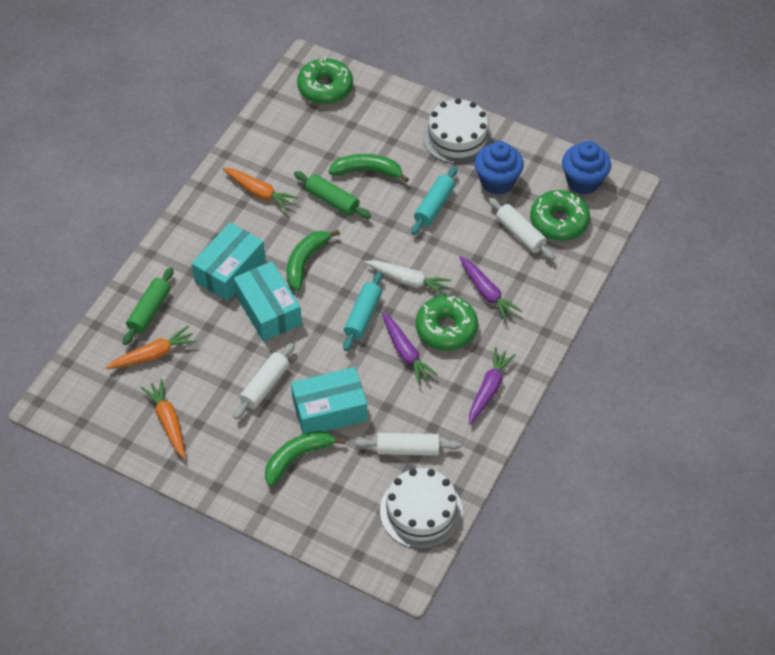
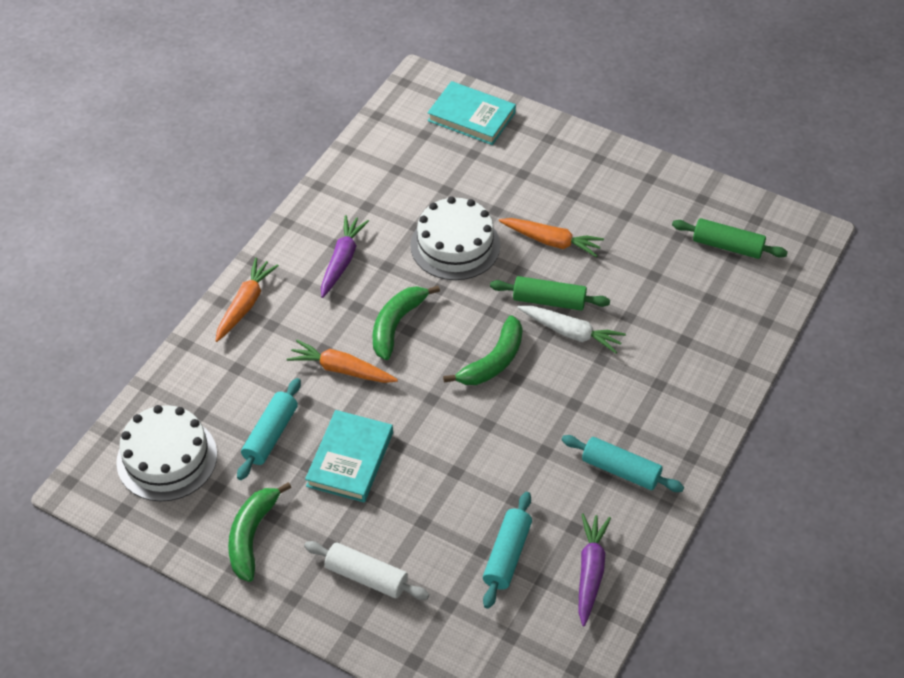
blue cupcake: 2 -> 0
green donut: 3 -> 0
purple carrot: 3 -> 2
turquoise book: 0 -> 2
turquoise box: 3 -> 0
turquoise rolling pin: 2 -> 3
white rolling pin: 3 -> 1

